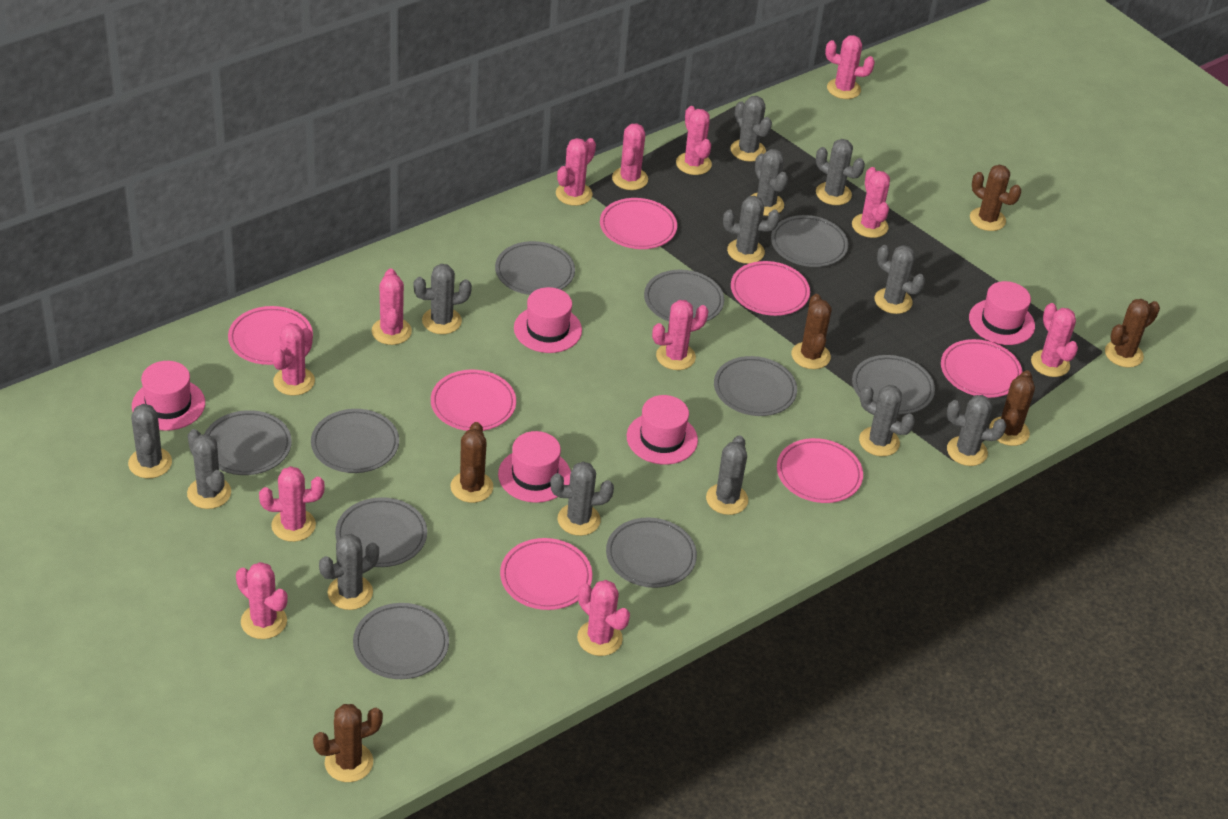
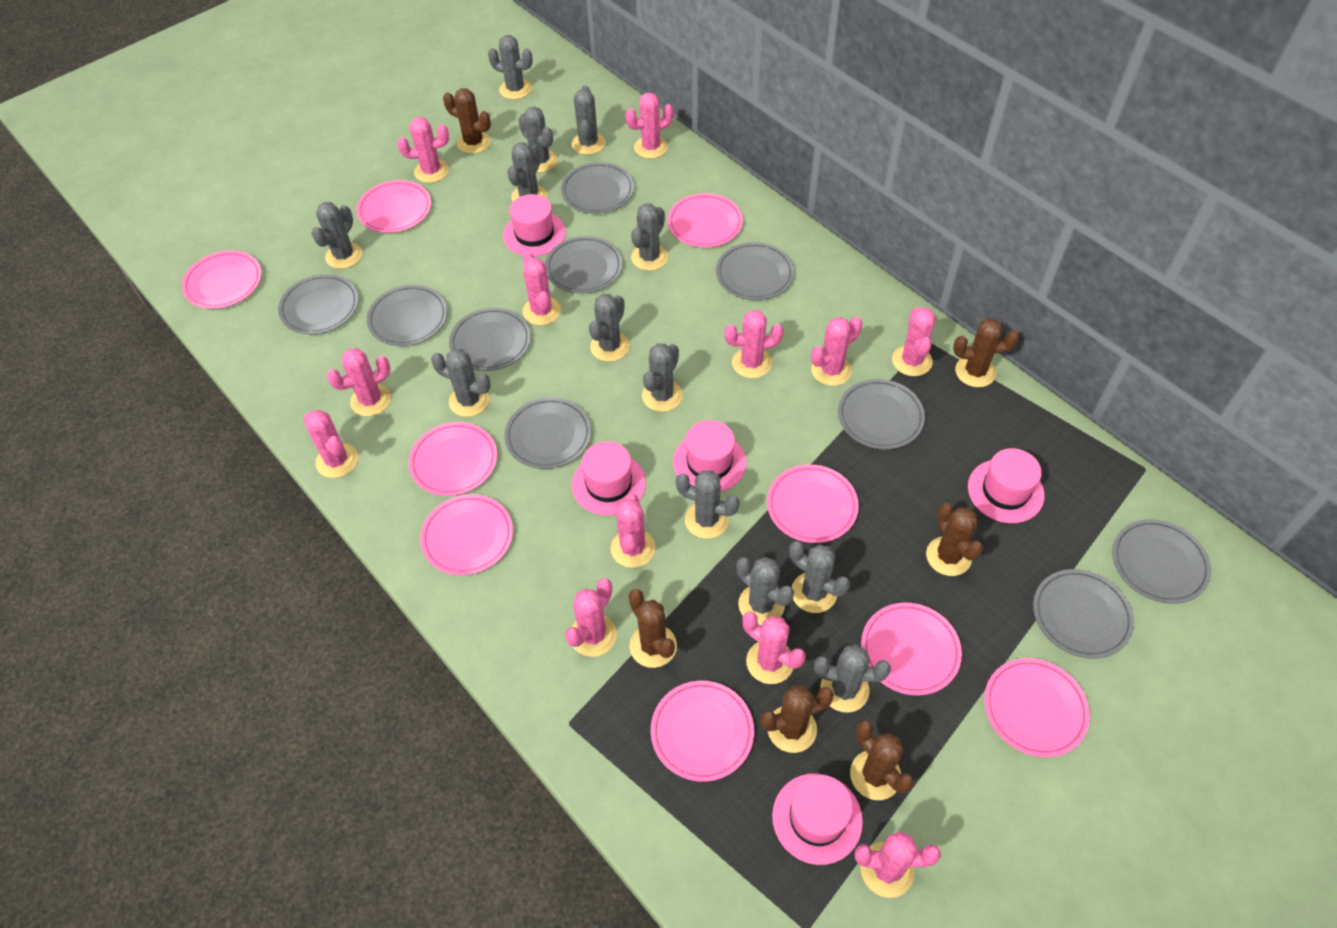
pink plate: 7 -> 9

